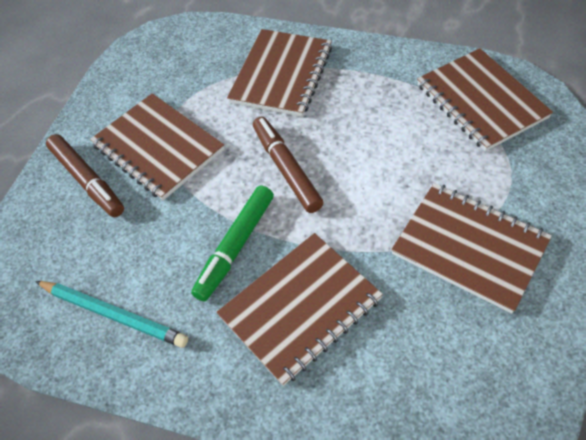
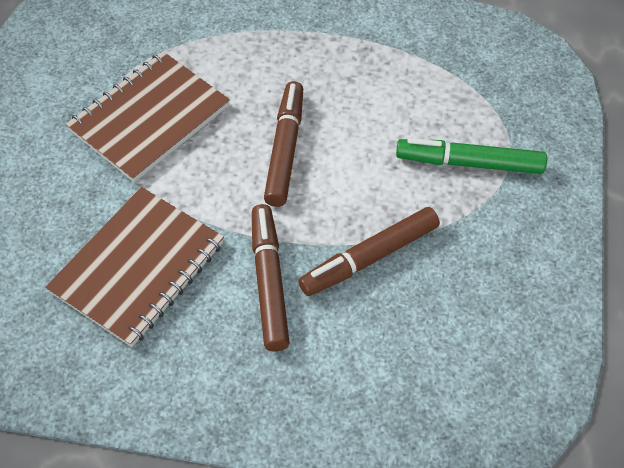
brown marker: 2 -> 3
brown notebook: 5 -> 2
turquoise pencil: 1 -> 0

